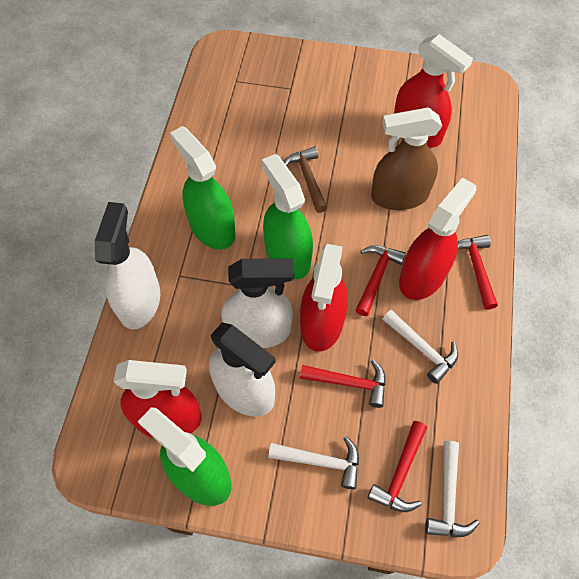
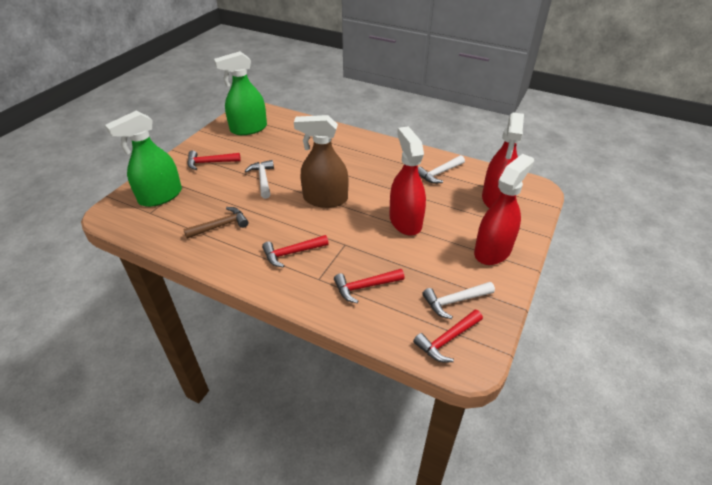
green spray bottle: 3 -> 2
red spray bottle: 4 -> 3
white spray bottle: 3 -> 0

